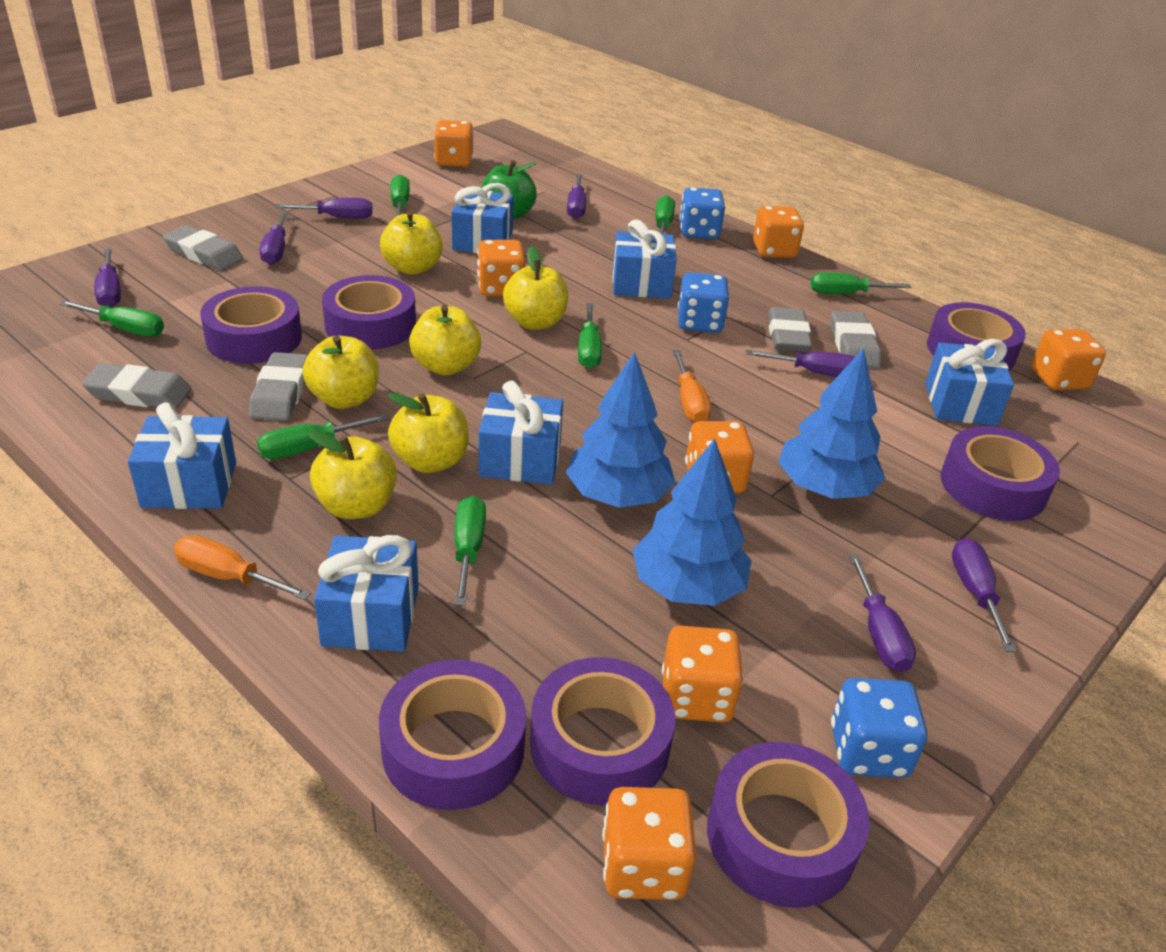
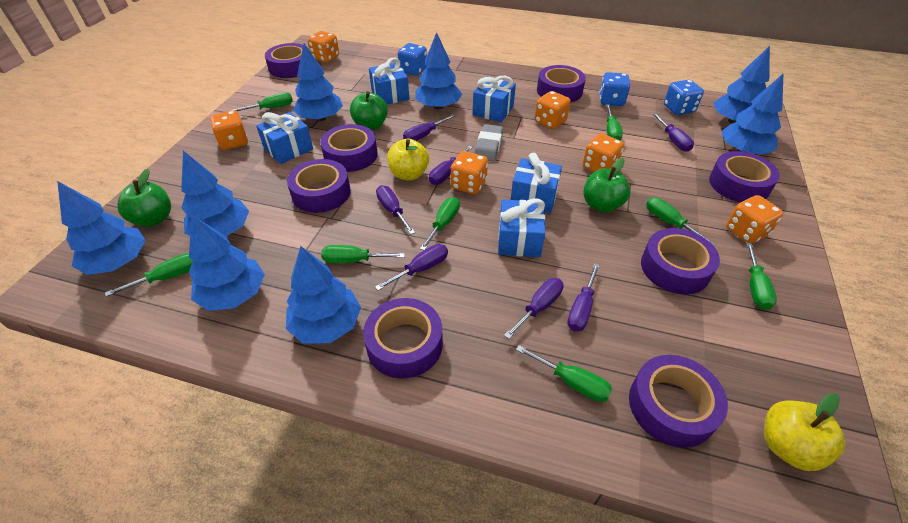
blue gift: 6 -> 5
blue tree: 3 -> 8
green apple: 1 -> 3
green screwdriver: 7 -> 8
grey eraser: 5 -> 1
orange dice: 7 -> 6
orange screwdriver: 2 -> 0
purple tape: 7 -> 8
yellow apple: 6 -> 2

